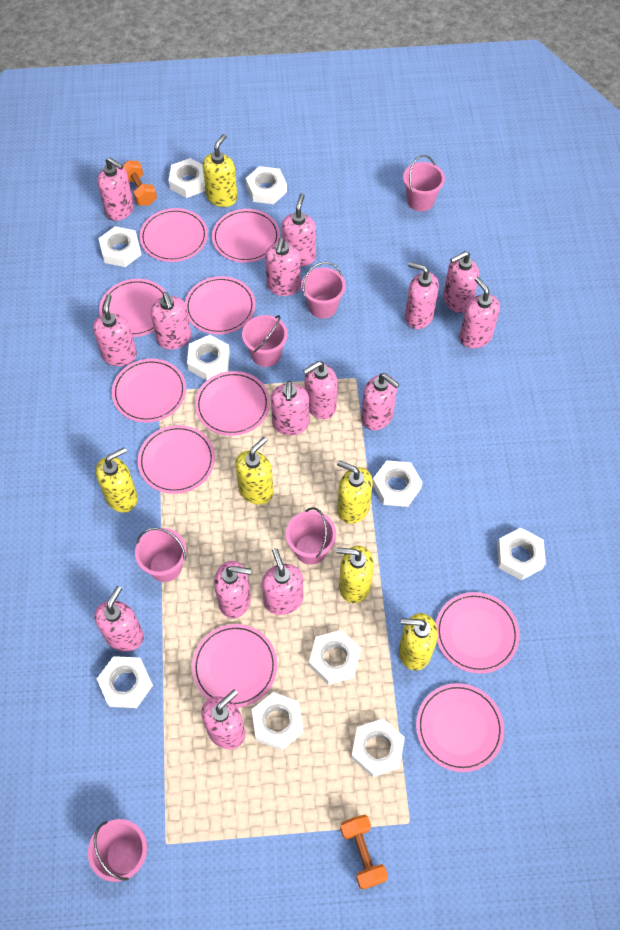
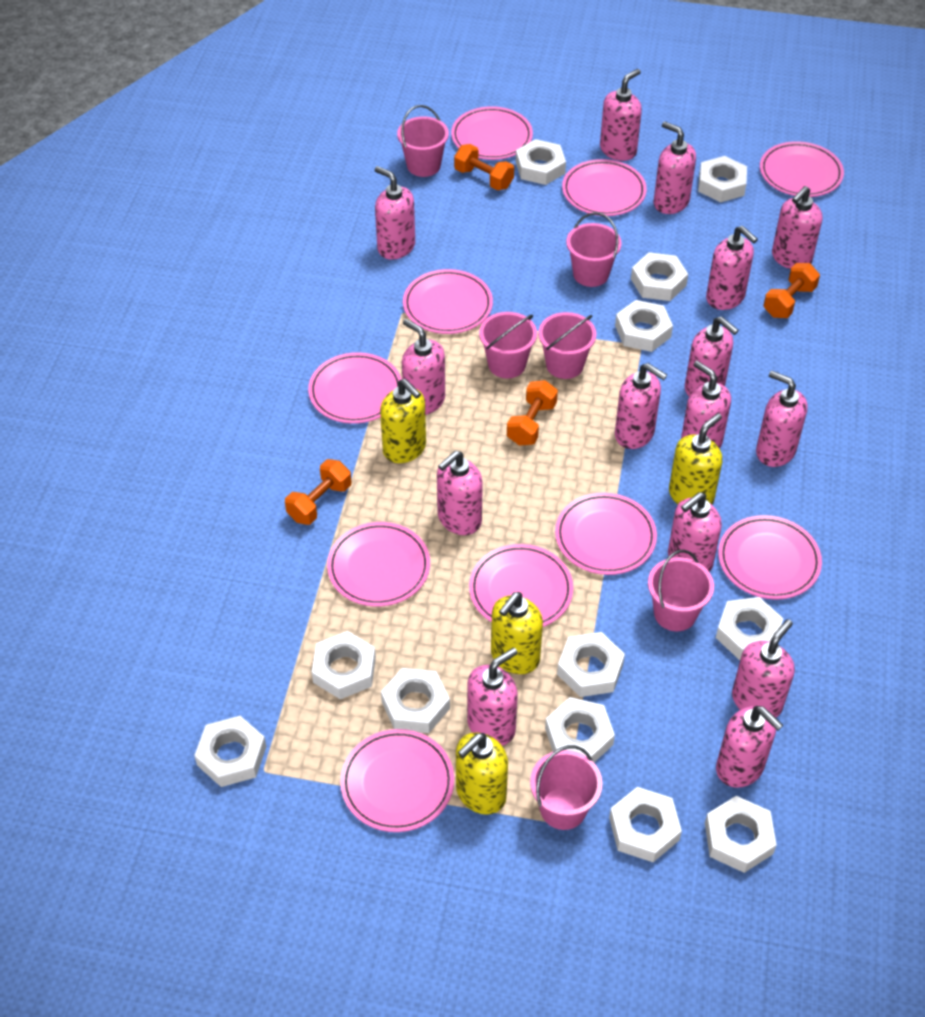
orange dumbbell: 2 -> 4
white nut: 10 -> 12
yellow soap dispenser: 6 -> 4

